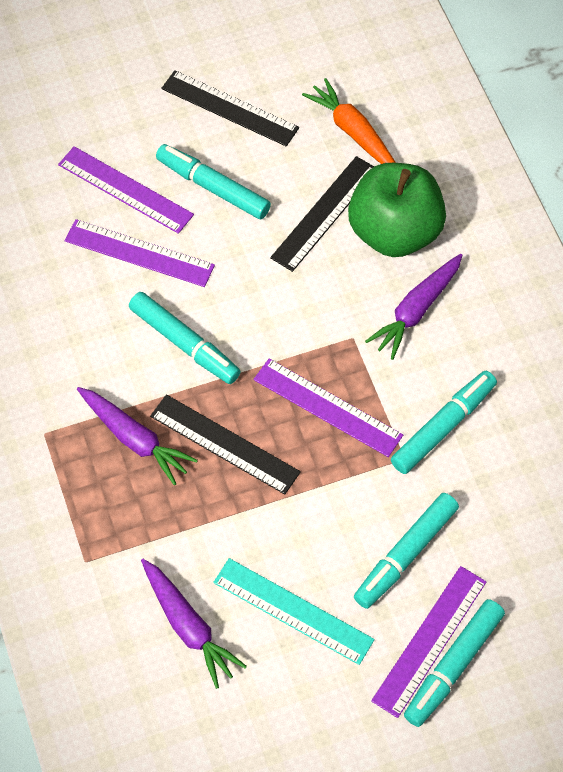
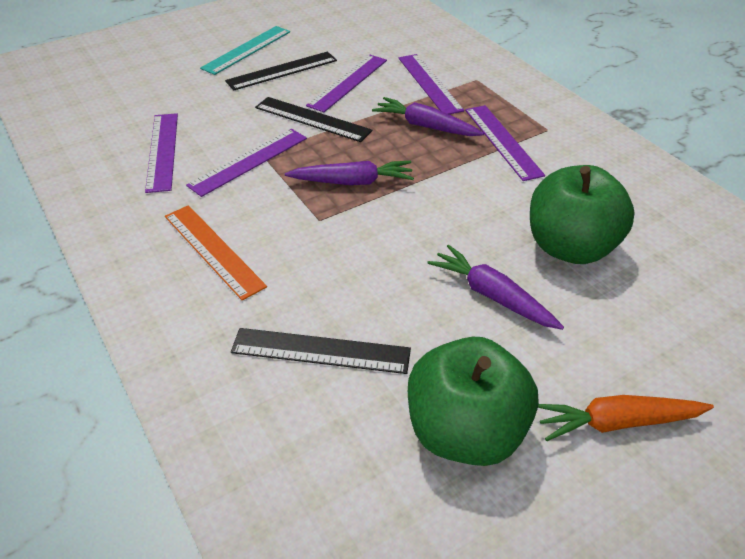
green apple: 1 -> 2
orange ruler: 0 -> 1
purple ruler: 4 -> 5
turquoise marker: 5 -> 0

